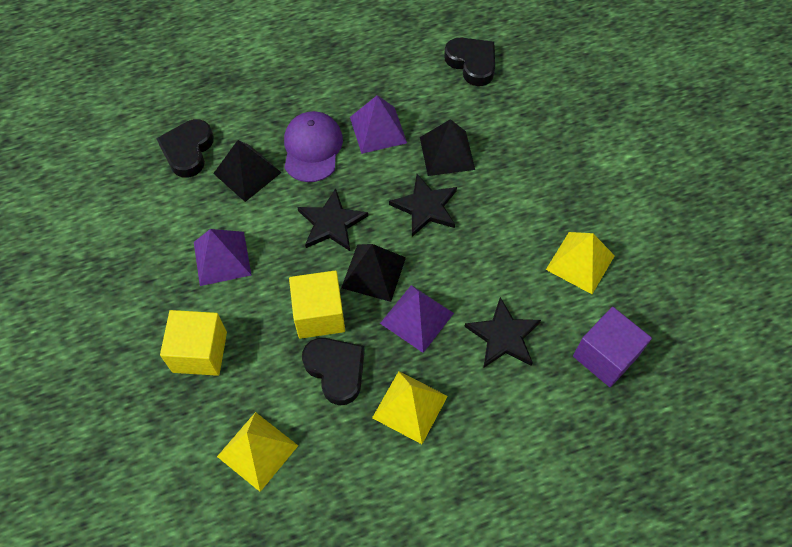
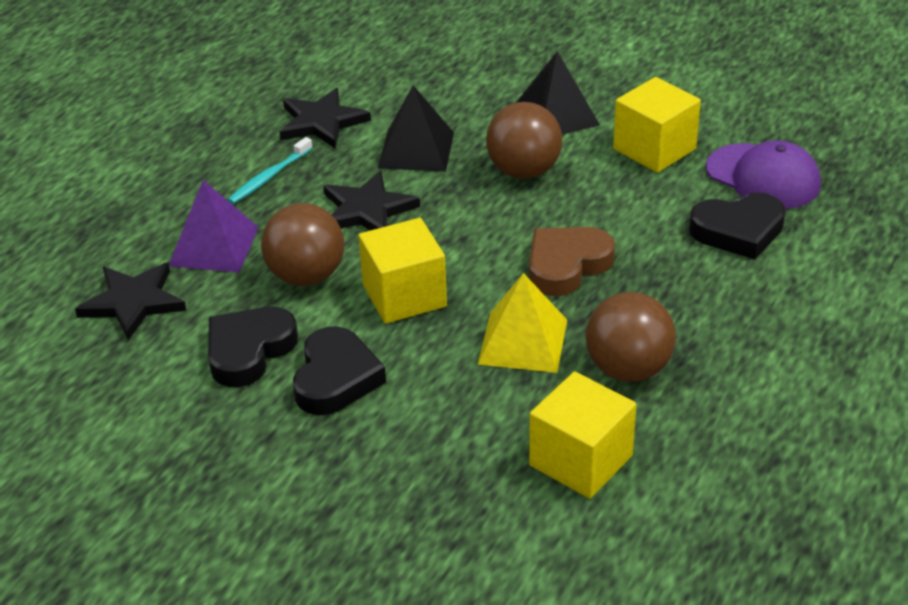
black pyramid: 3 -> 2
brown ball: 0 -> 3
brown heart: 0 -> 1
purple cube: 1 -> 0
purple pyramid: 3 -> 1
turquoise toothbrush: 0 -> 1
yellow cube: 2 -> 3
yellow pyramid: 3 -> 1

